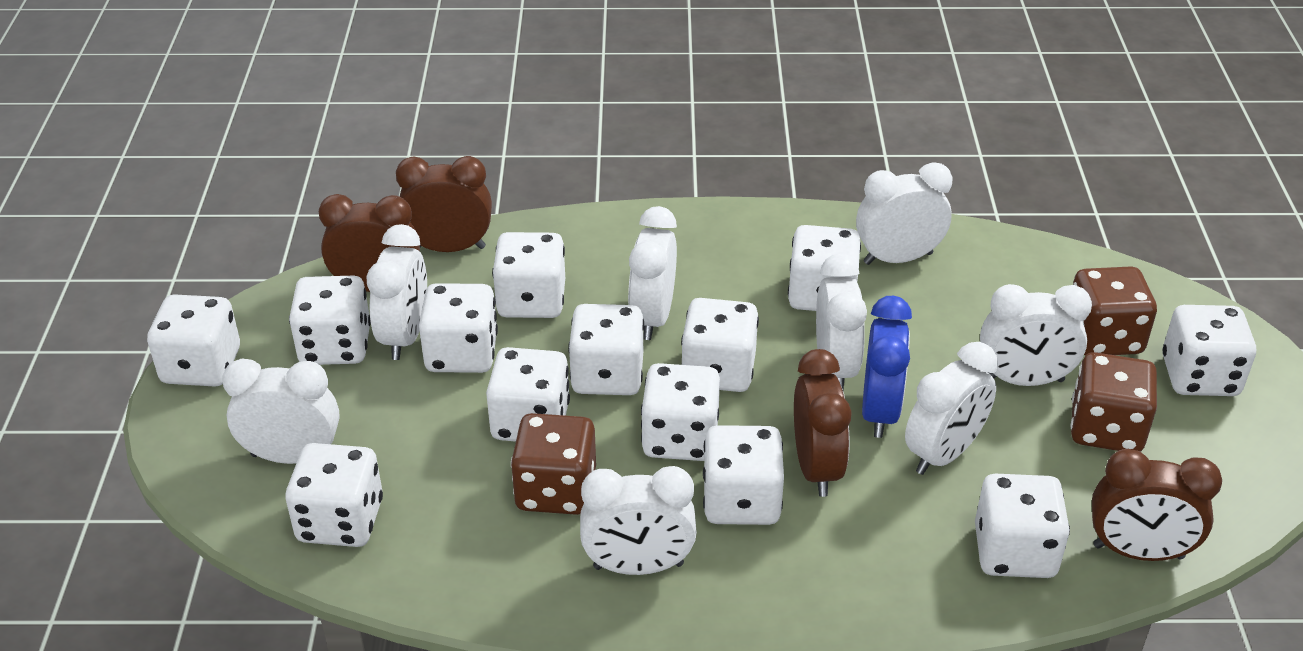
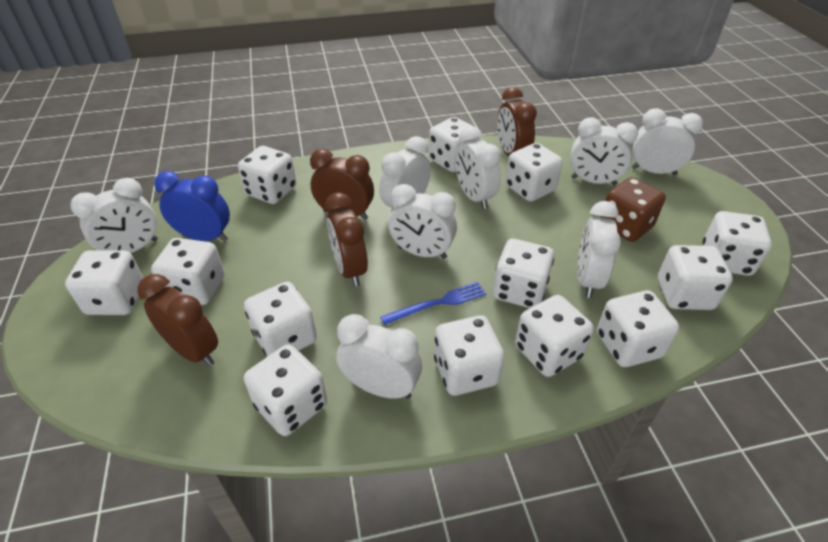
blue fork: 0 -> 1
brown dice: 3 -> 1

